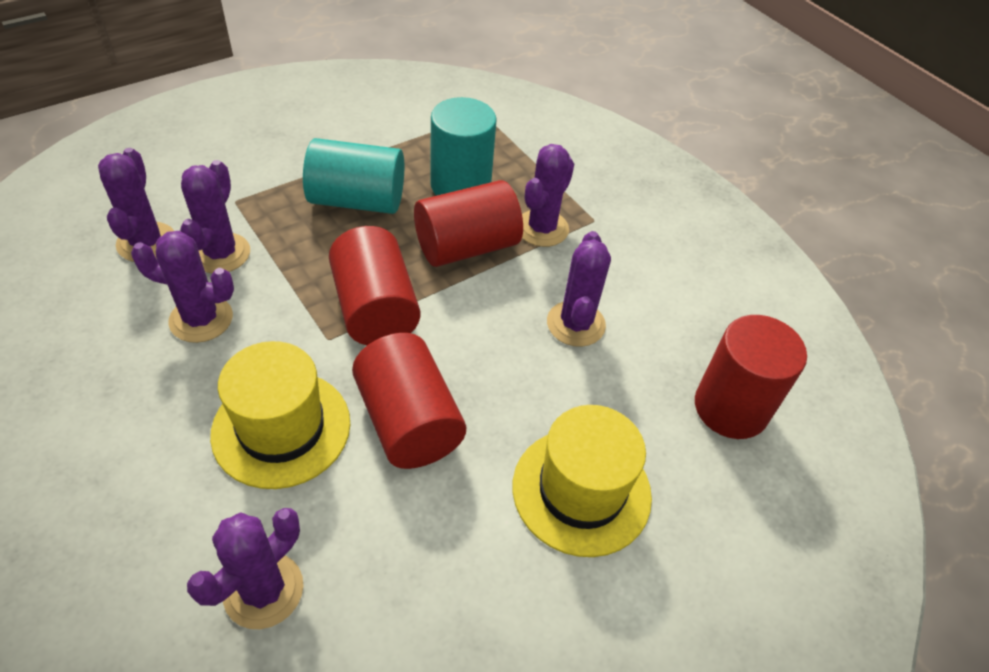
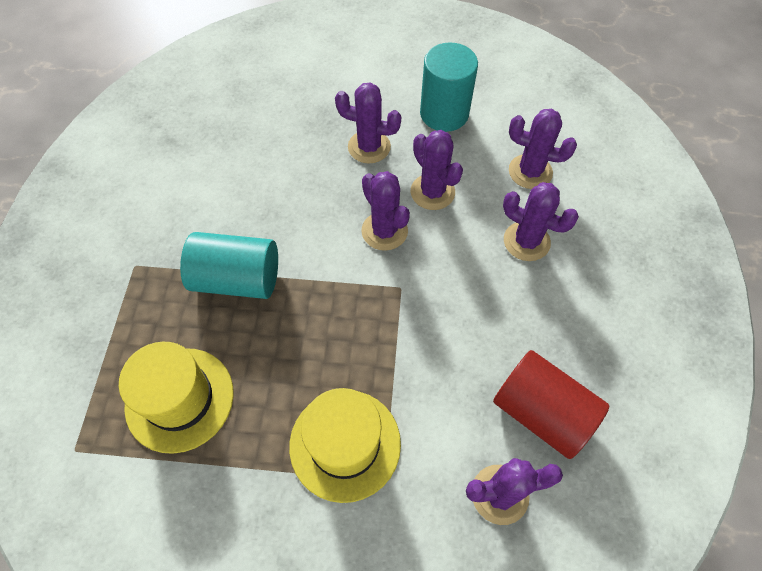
red cylinder: 4 -> 1

